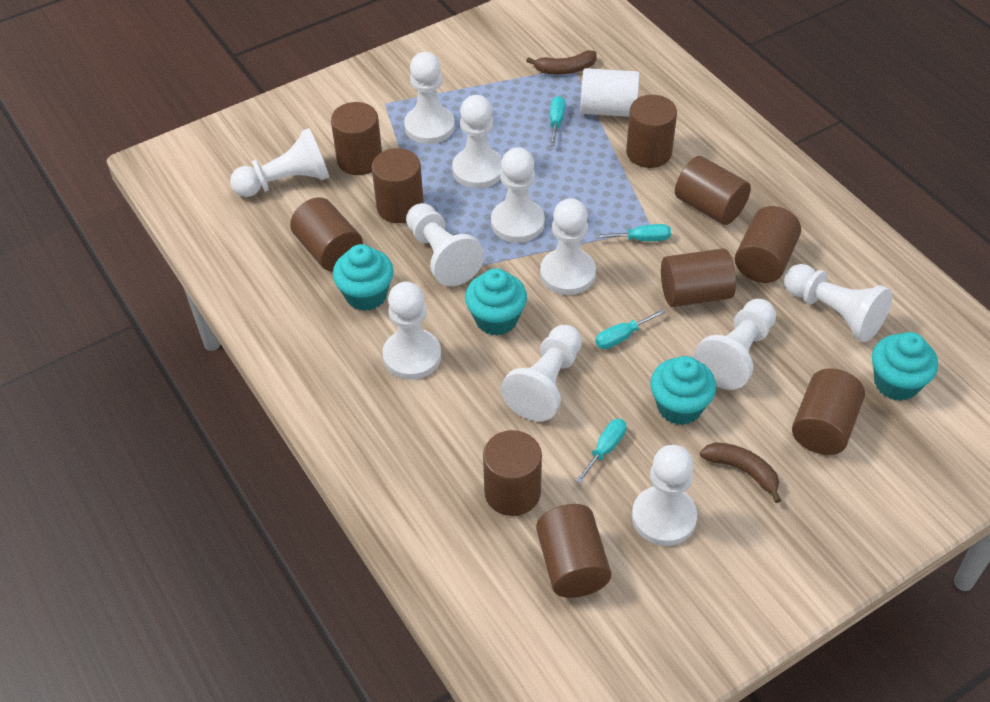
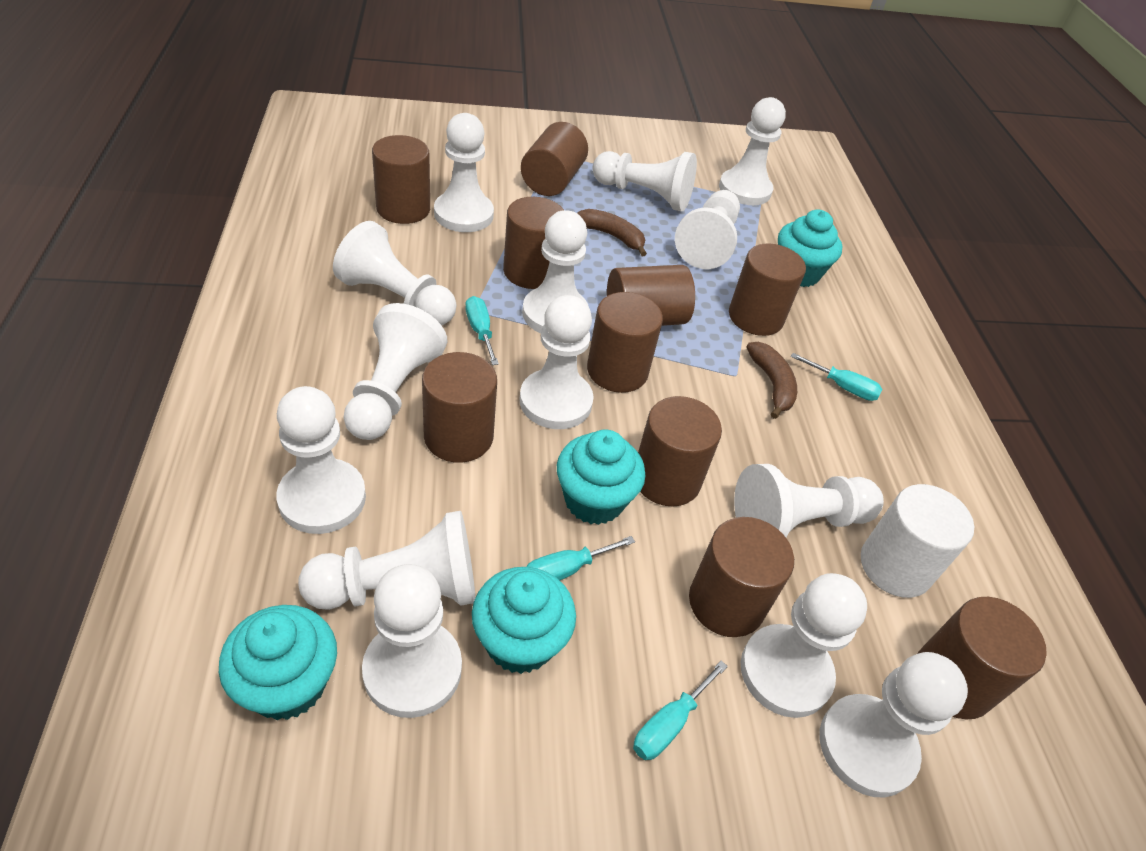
white pawn: 11 -> 14

